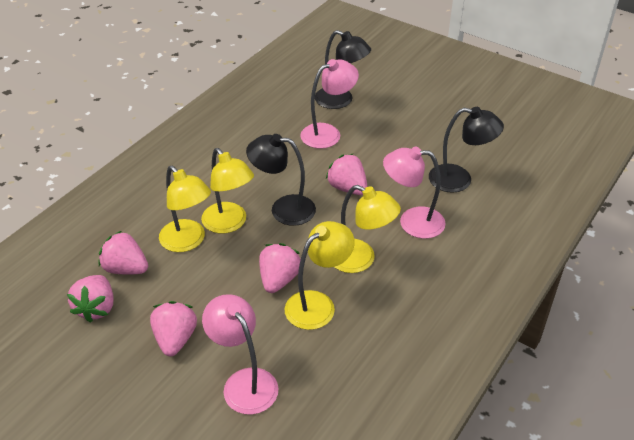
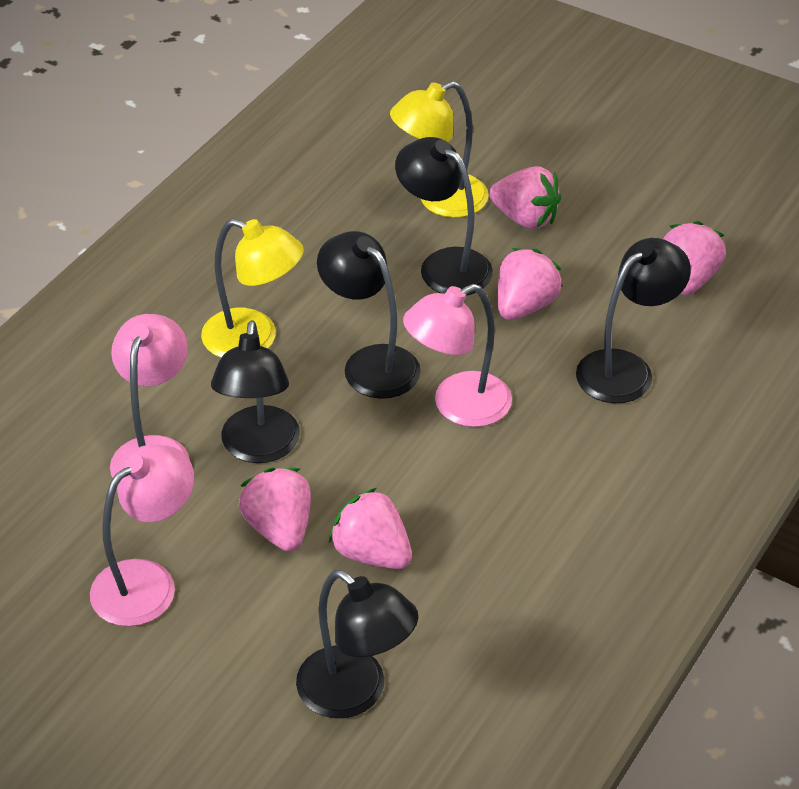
black lamp: 3 -> 5
yellow lamp: 4 -> 2

